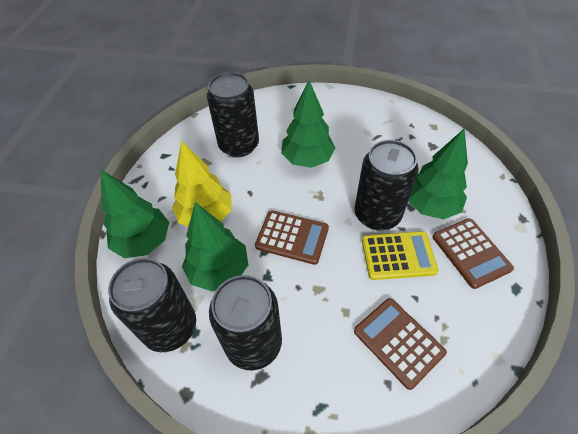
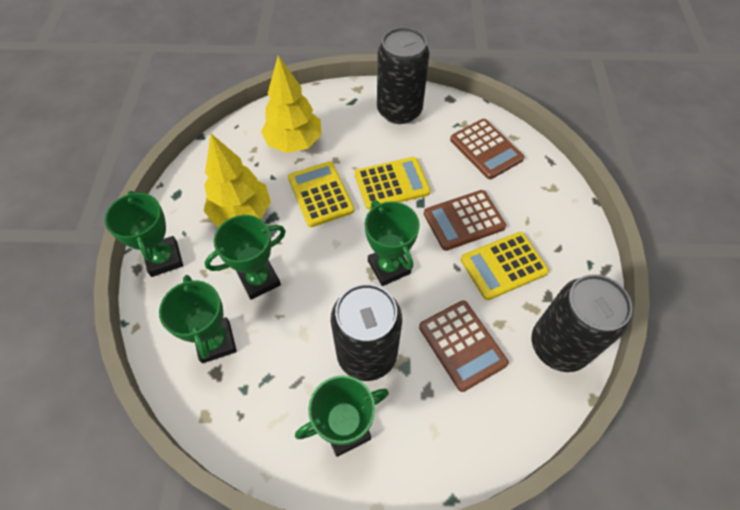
black can: 4 -> 3
green tree: 4 -> 0
green trophy: 0 -> 5
yellow calculator: 1 -> 3
yellow tree: 1 -> 2

